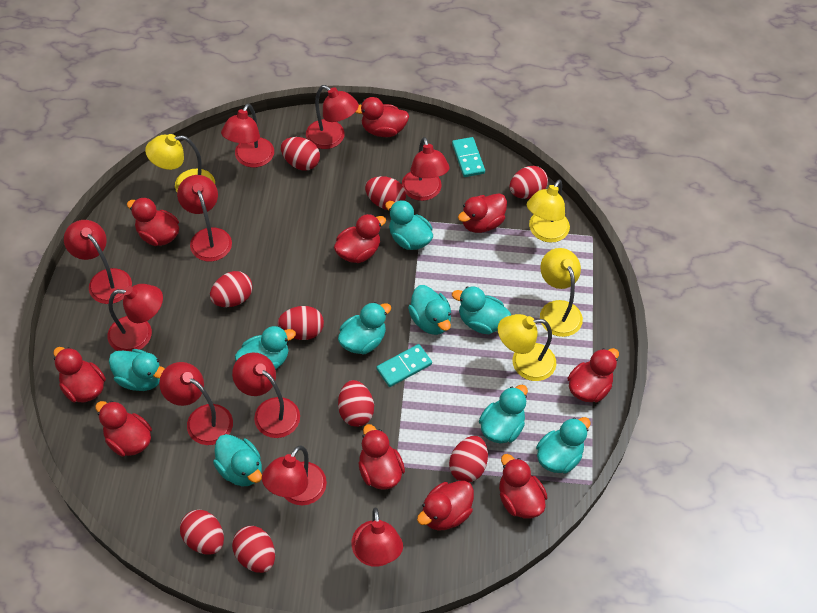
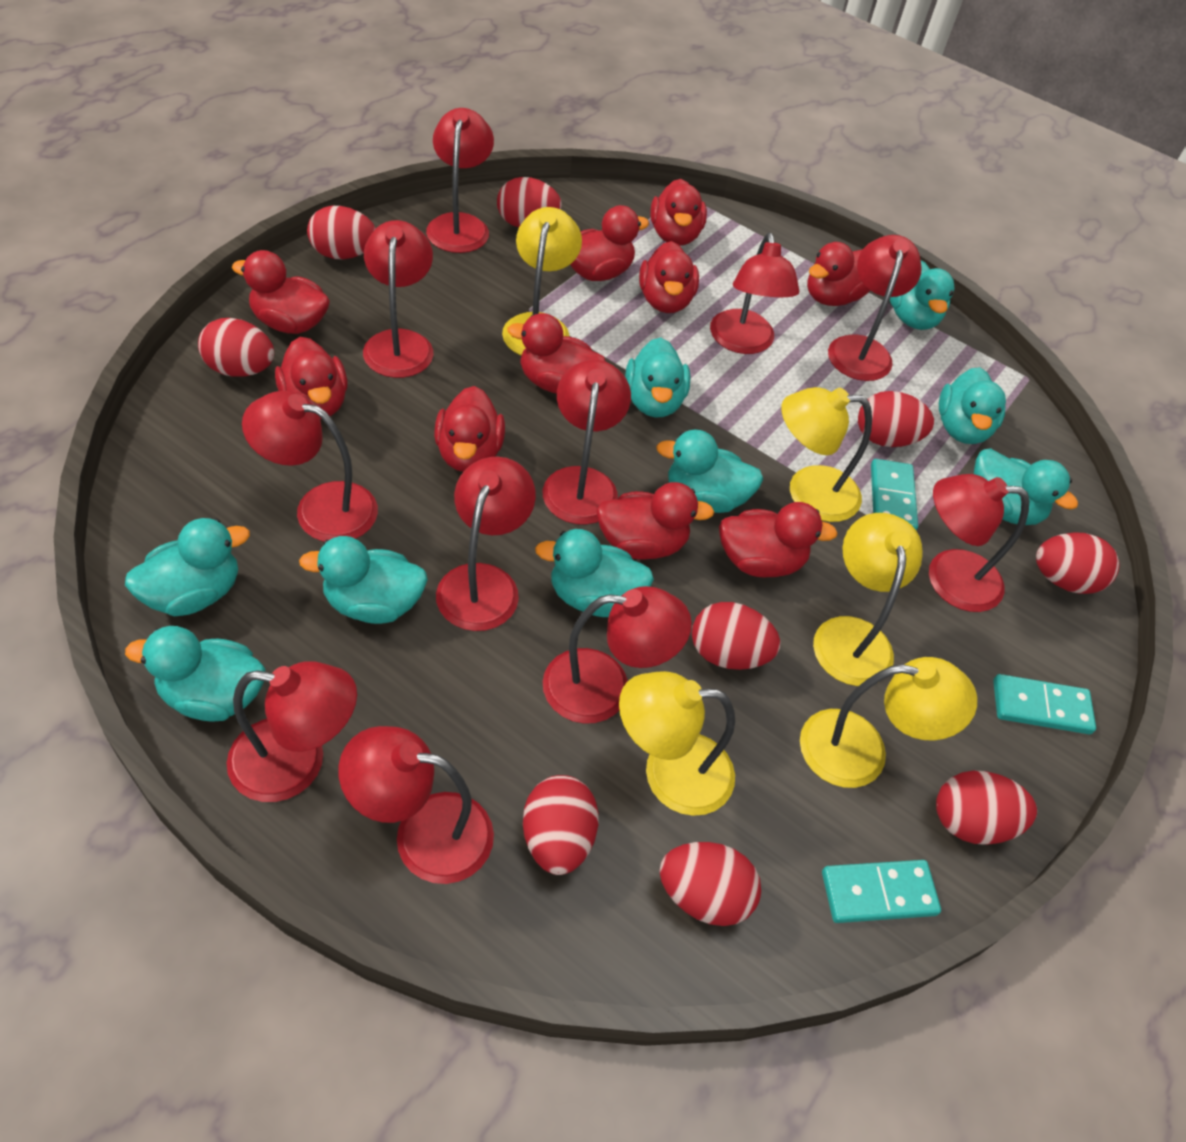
red lamp: 10 -> 11
turquoise domino: 2 -> 3
yellow lamp: 4 -> 5

